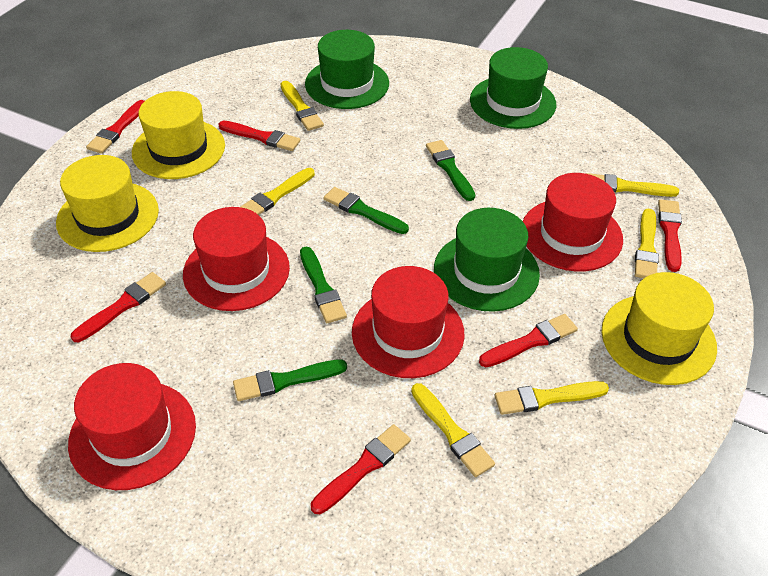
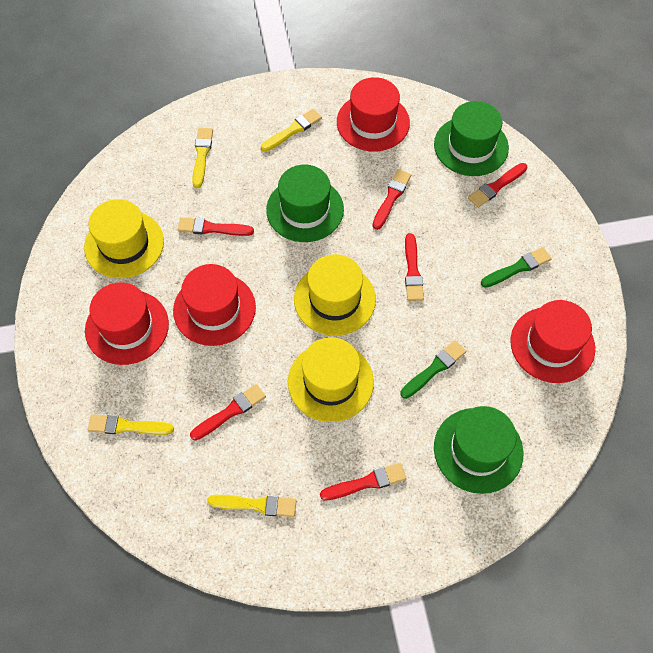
green brush: 4 -> 2
yellow brush: 6 -> 4

